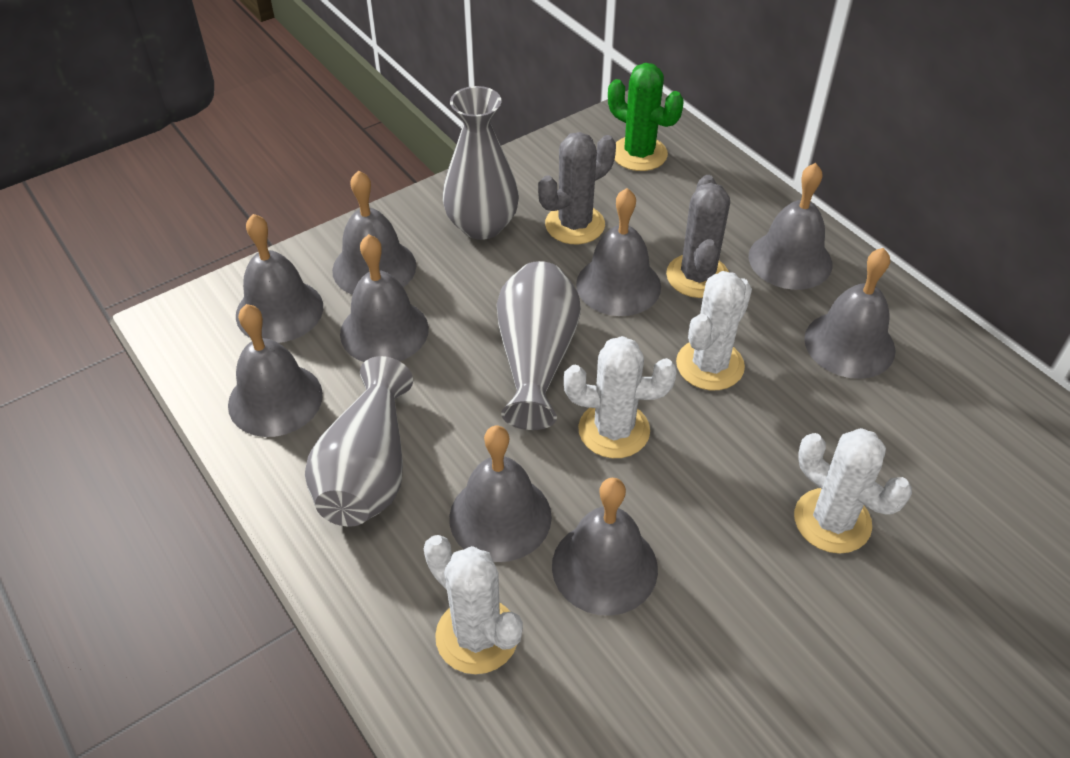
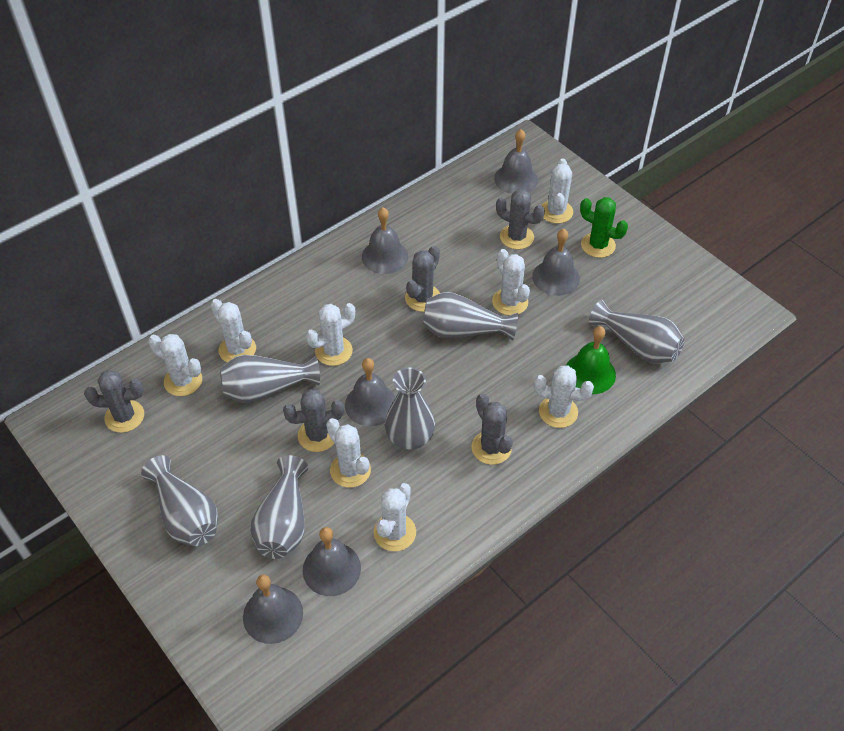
green bell: 0 -> 1
grey bell: 9 -> 6
grey cactus: 2 -> 5
grey vase: 3 -> 6
white cactus: 4 -> 8

